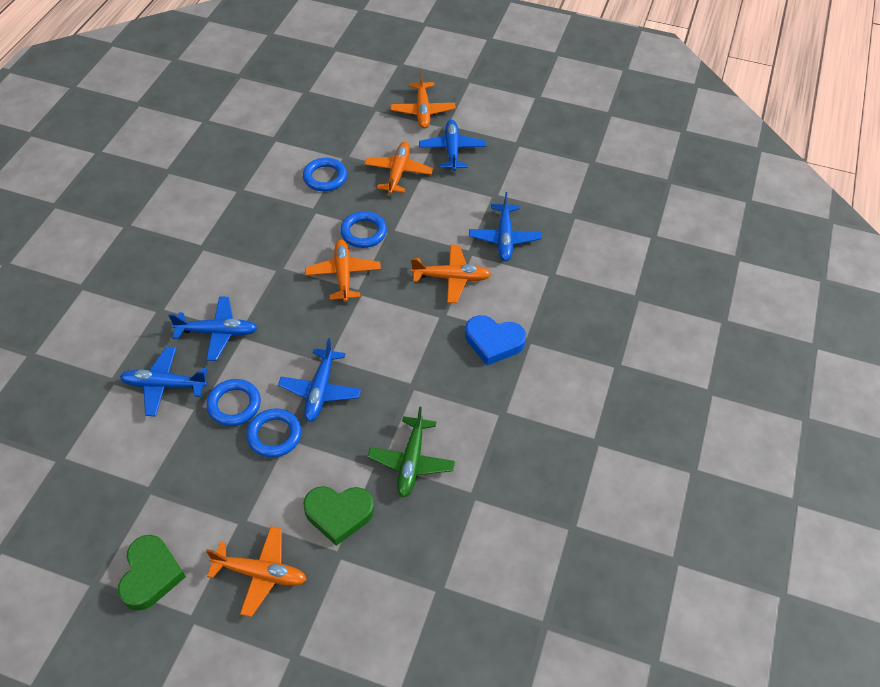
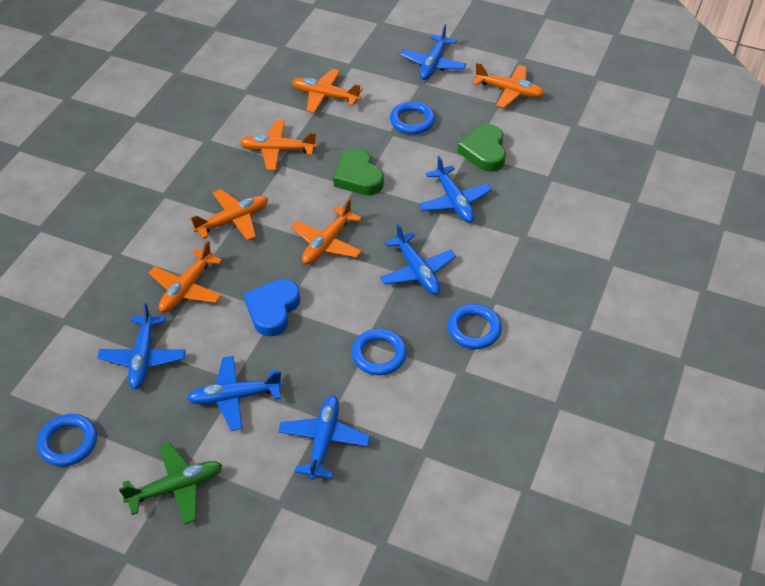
blue plane: 5 -> 6
orange plane: 5 -> 6

